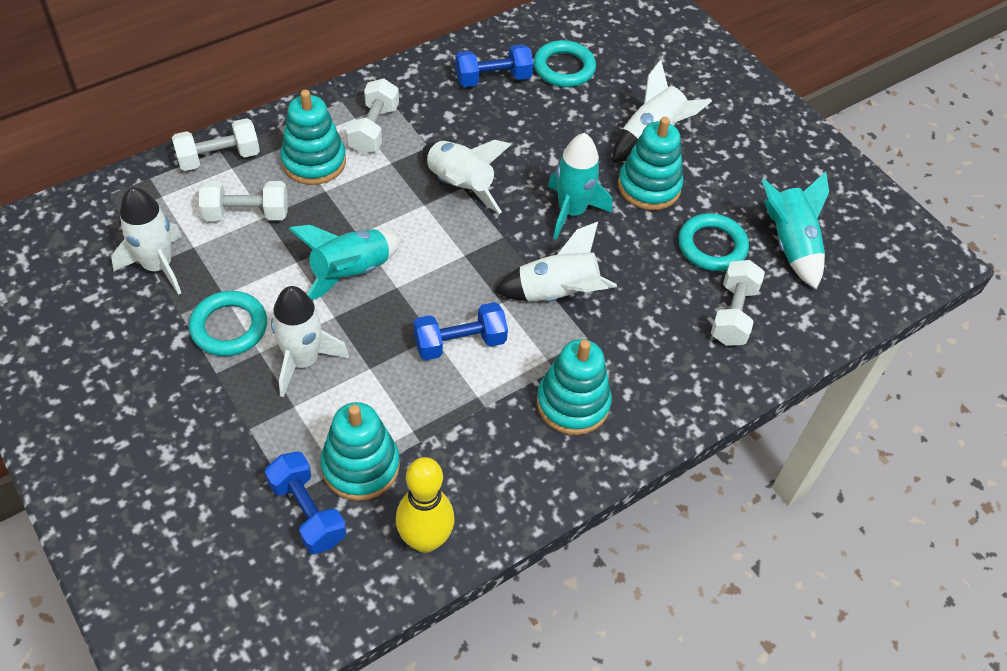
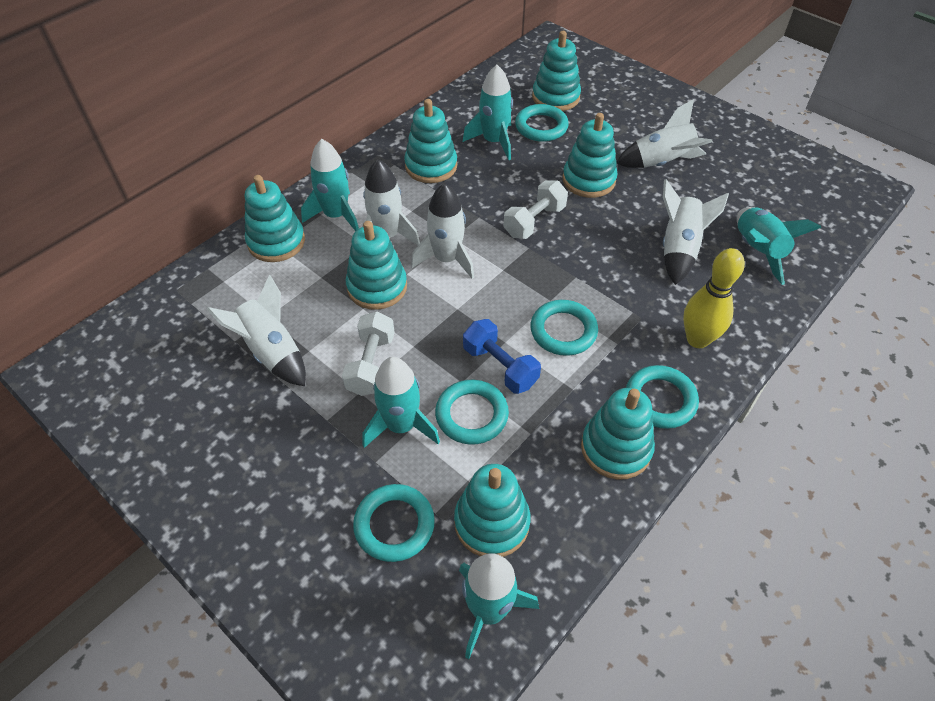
blue dumbbell: 3 -> 1
turquoise ring: 3 -> 5
turquoise rocket: 3 -> 5
turquoise stacking toy: 4 -> 7
white dumbbell: 4 -> 2

